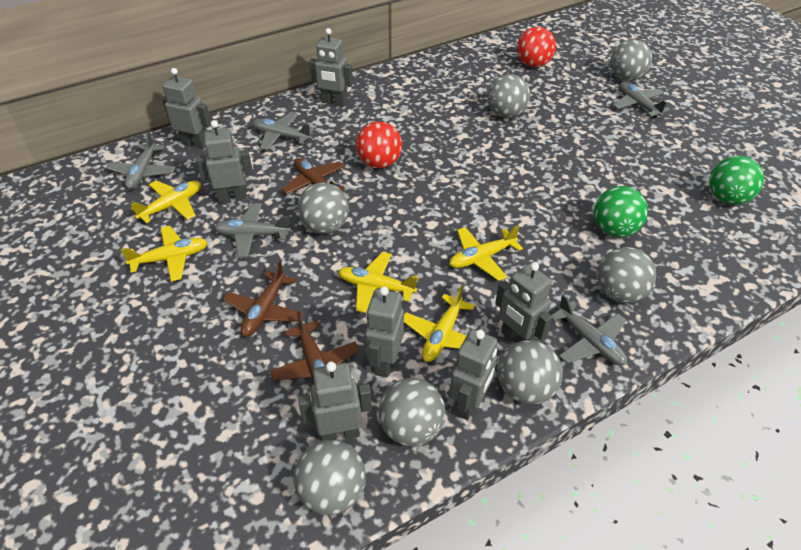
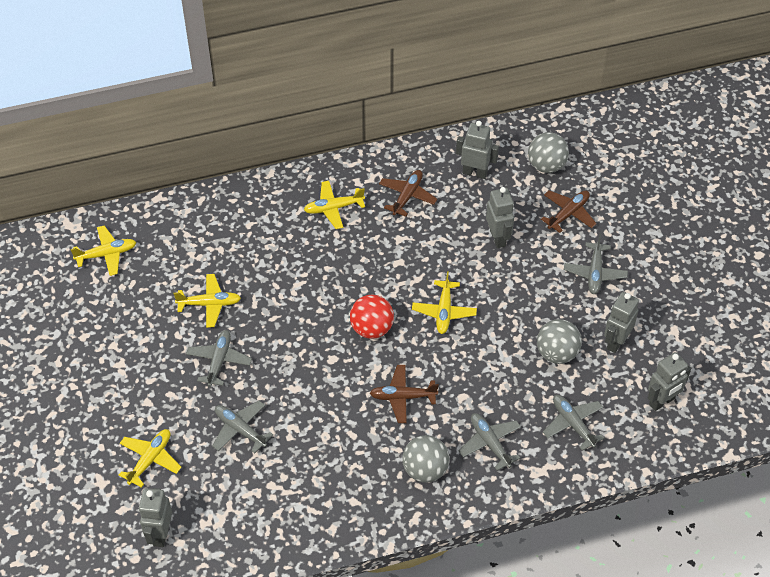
green ball: 2 -> 0
grey ball: 7 -> 3
grey robot: 7 -> 5
red ball: 2 -> 1

